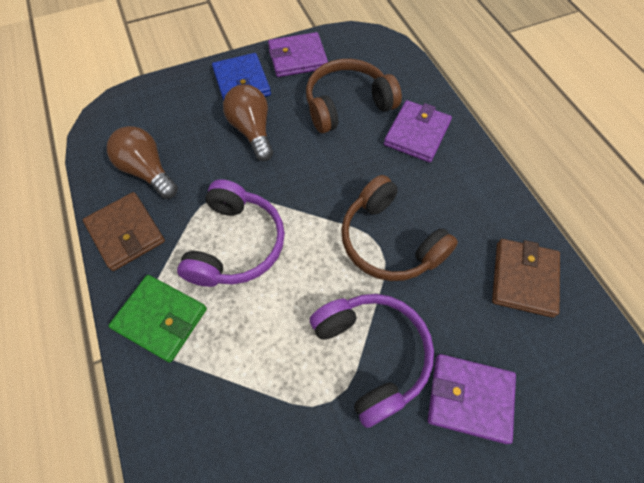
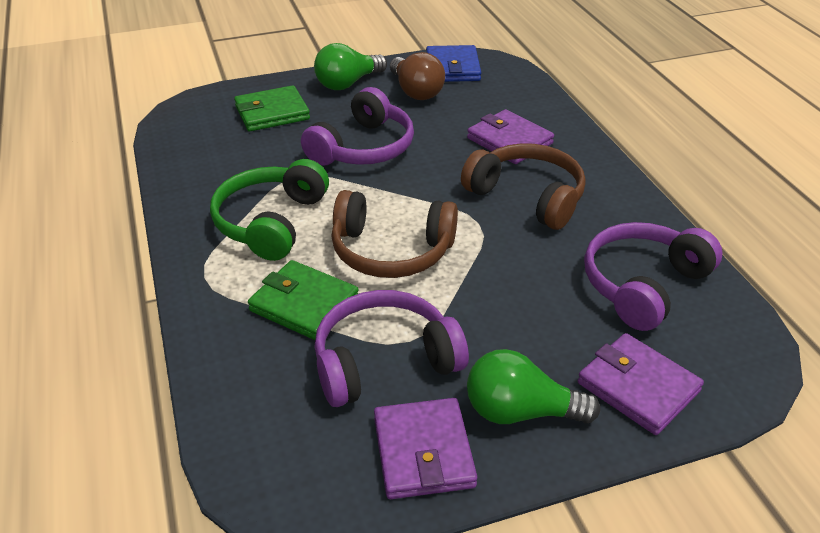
brown light bulb: 2 -> 1
brown wallet: 2 -> 0
green headphones: 0 -> 1
green light bulb: 0 -> 2
green wallet: 1 -> 2
purple headphones: 2 -> 3

